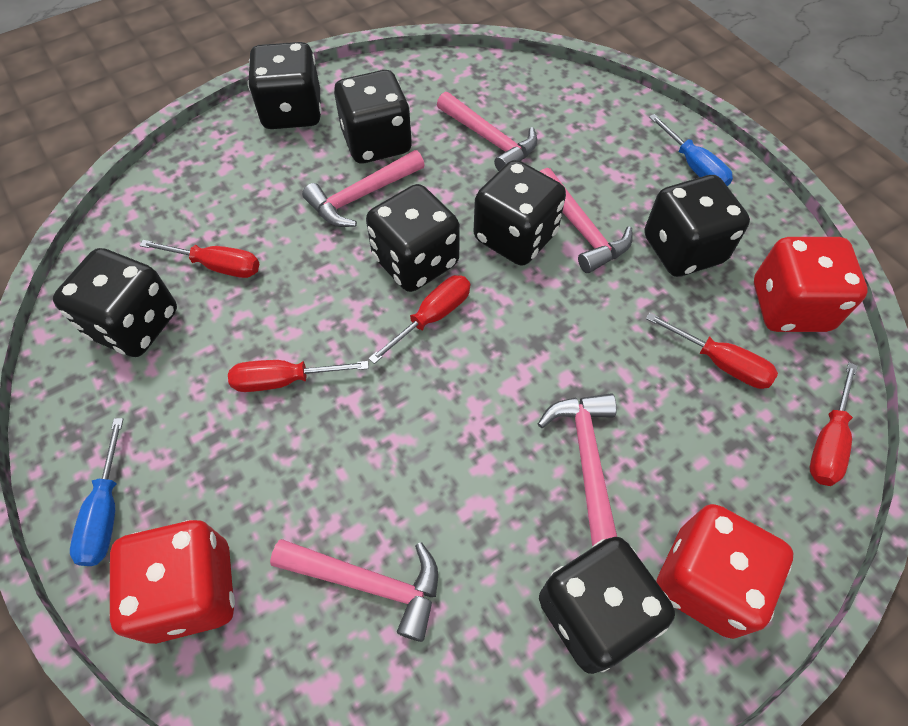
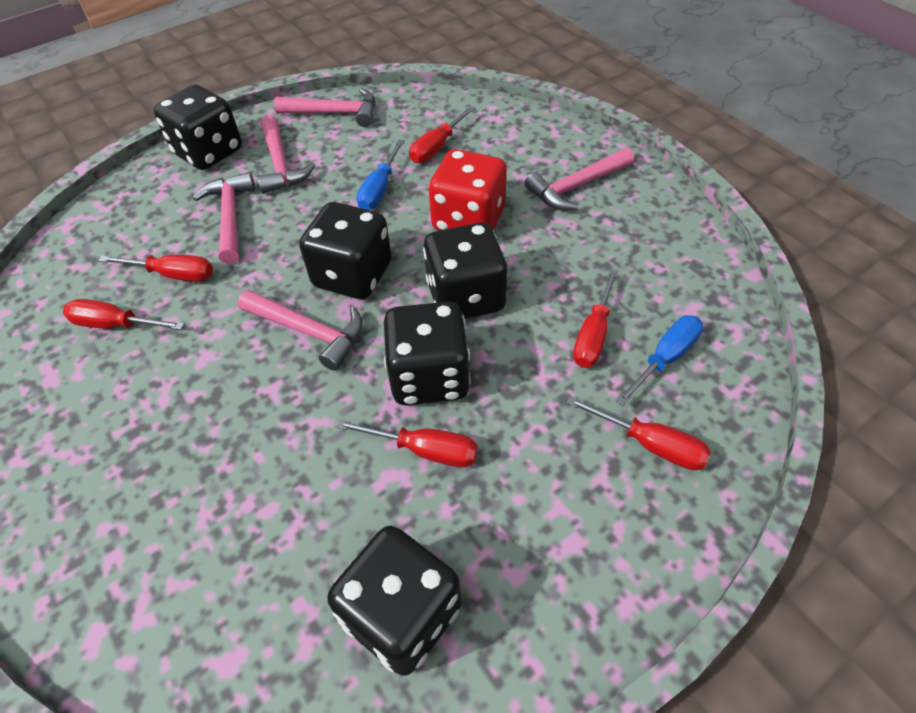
black dice: 7 -> 5
red dice: 3 -> 1
red screwdriver: 5 -> 6

